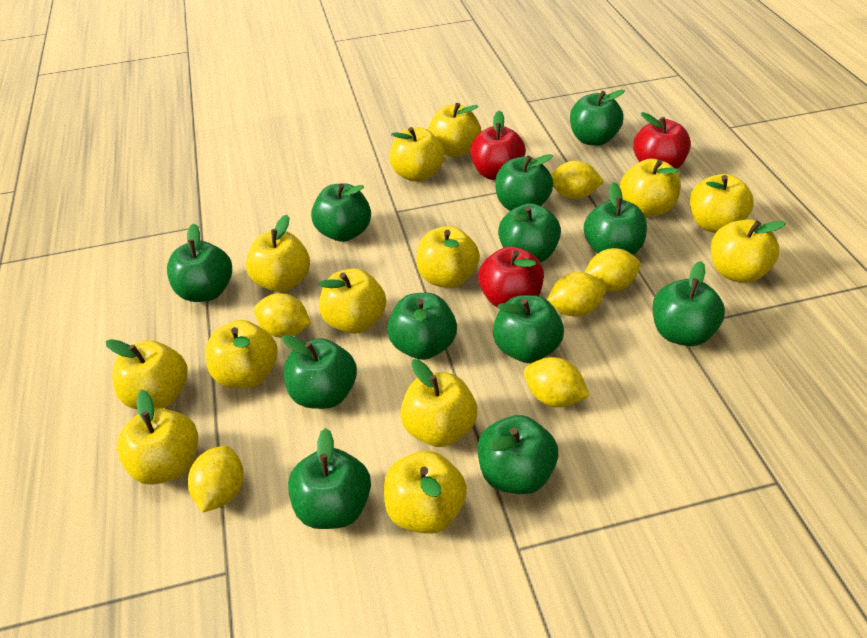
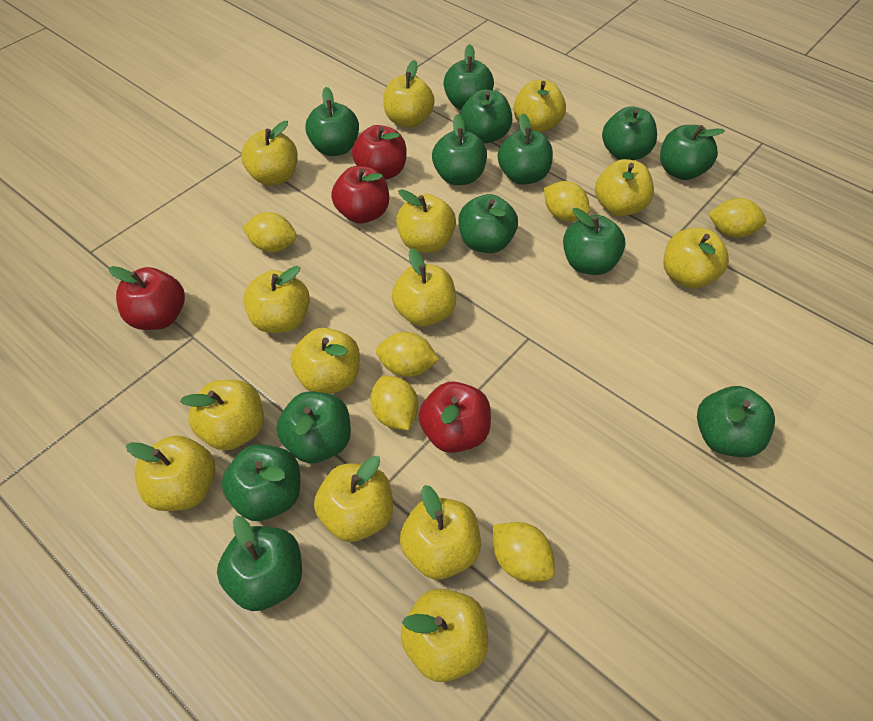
green apple: 12 -> 13
red apple: 3 -> 4
yellow apple: 13 -> 14

